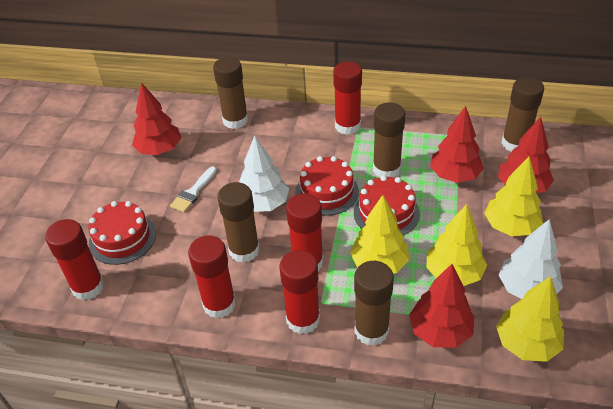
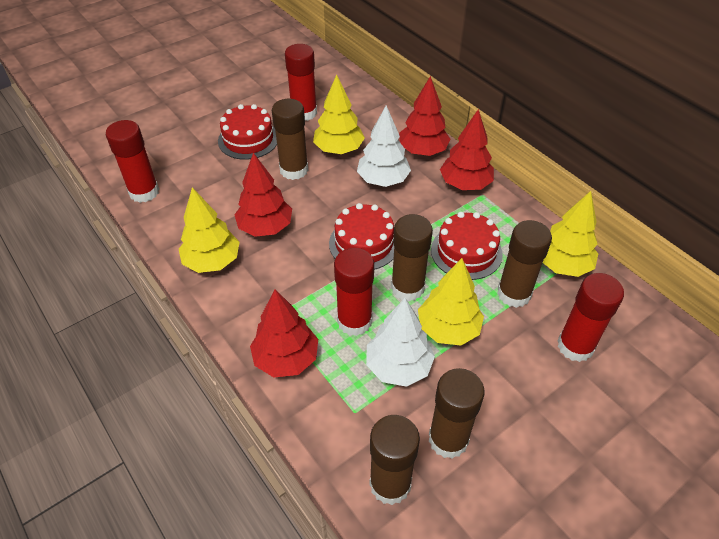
red glue stick: 5 -> 4
white brush: 1 -> 0

